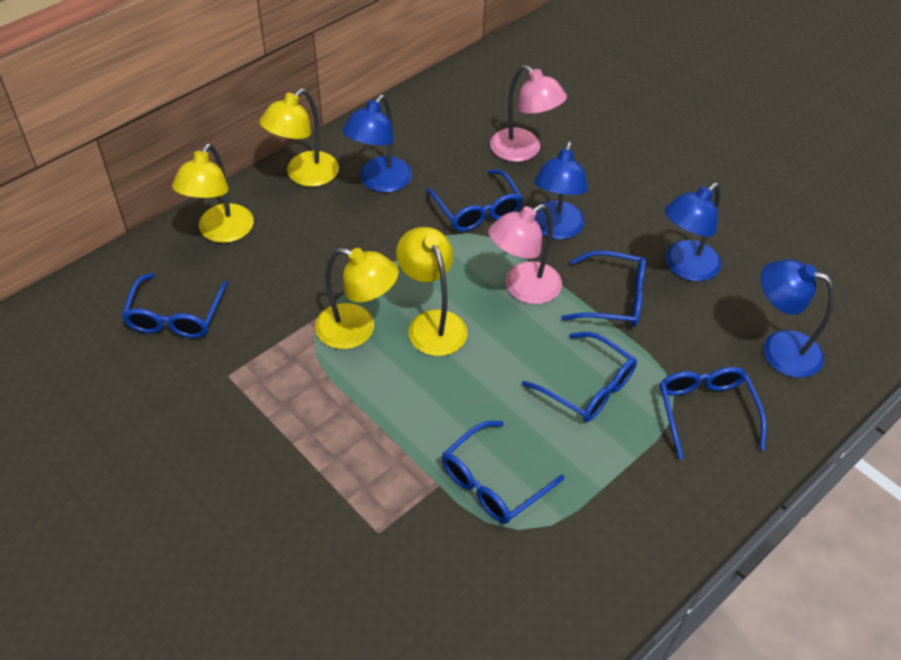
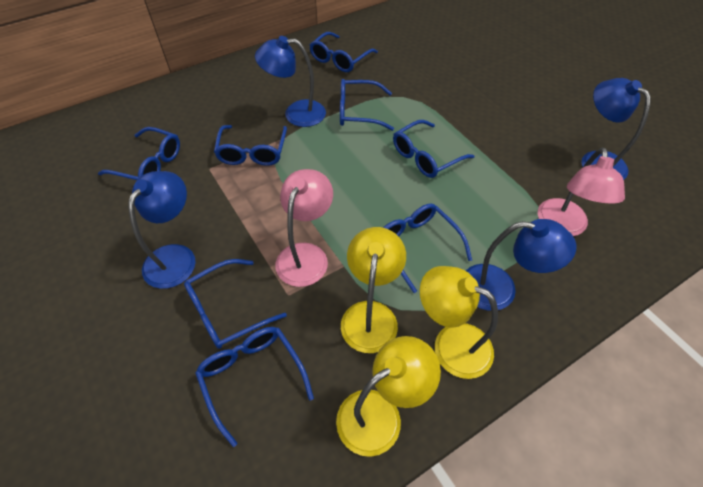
blue glasses: 6 -> 8
yellow lamp: 4 -> 3

